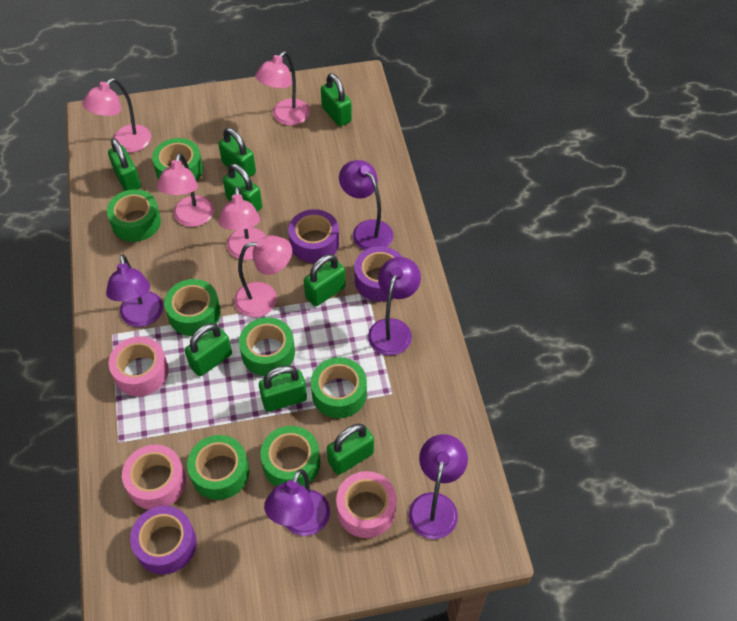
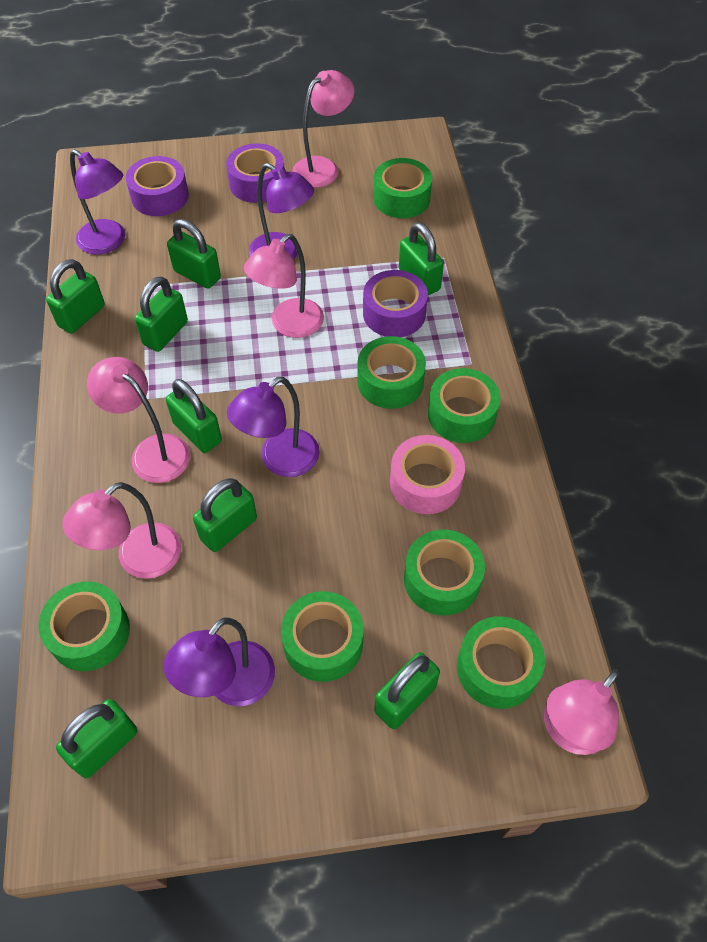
pink tape: 3 -> 1
purple lamp: 5 -> 4

